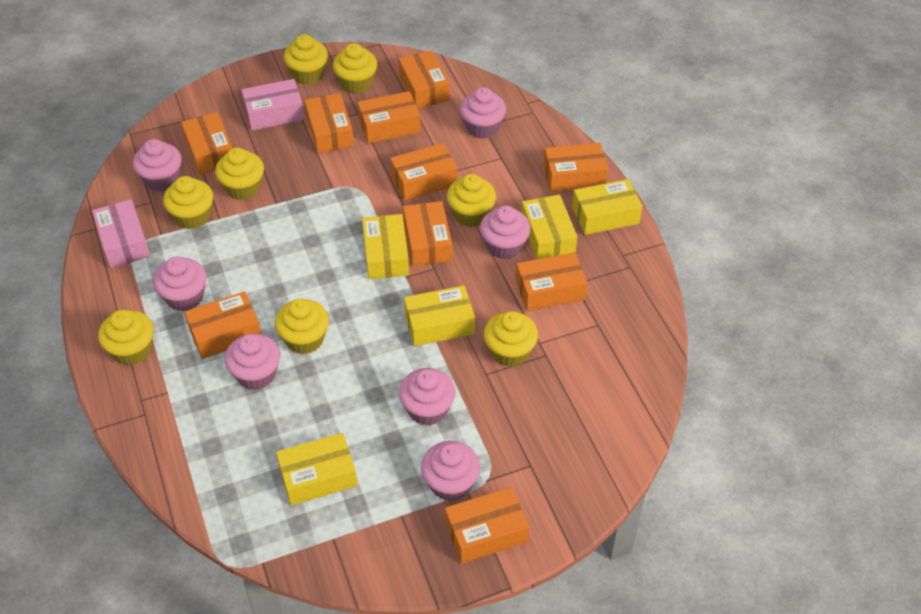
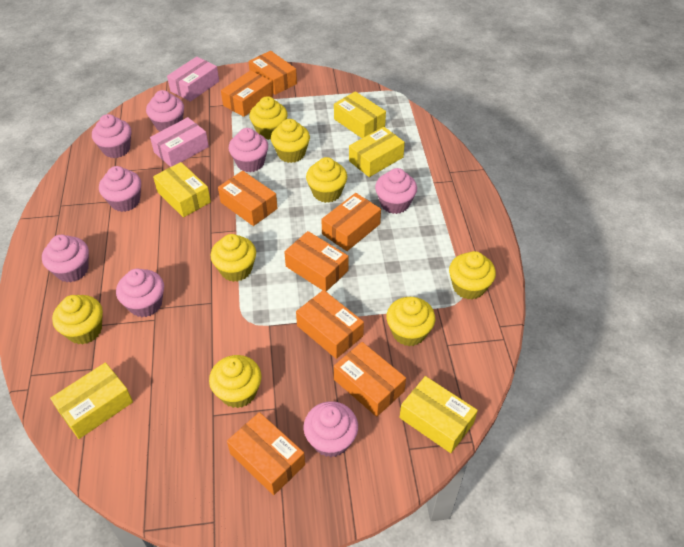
orange box: 10 -> 8
pink cupcake: 7 -> 8

